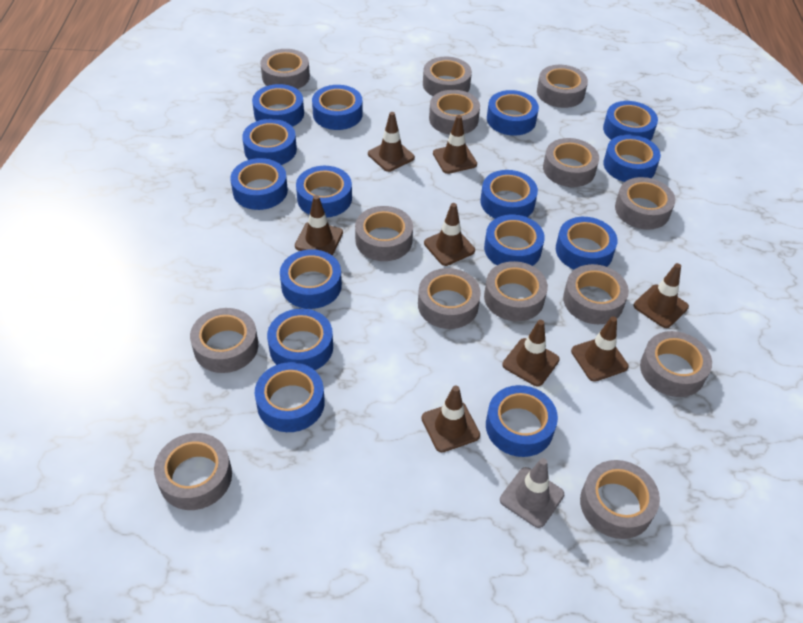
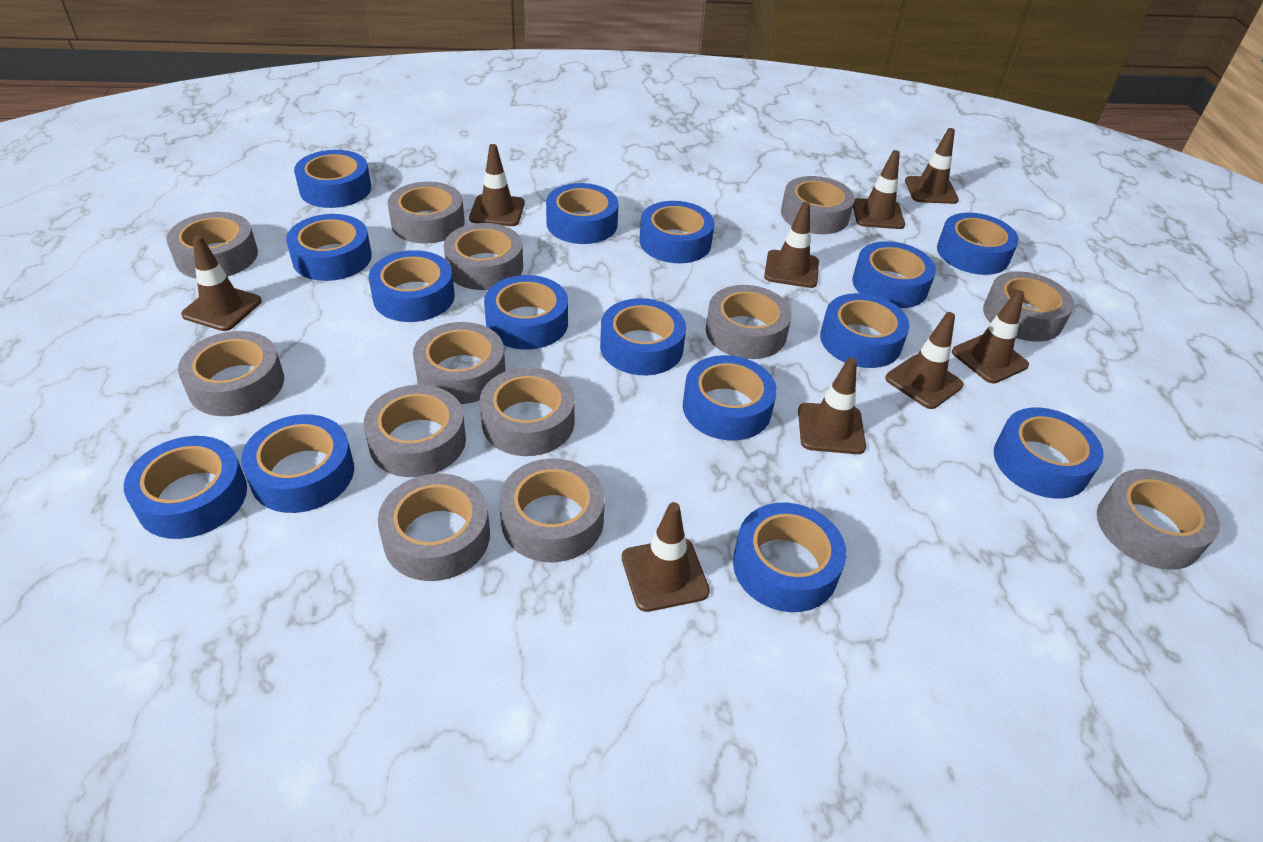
brown traffic cone: 8 -> 9
grey tape: 14 -> 13
grey traffic cone: 1 -> 0

